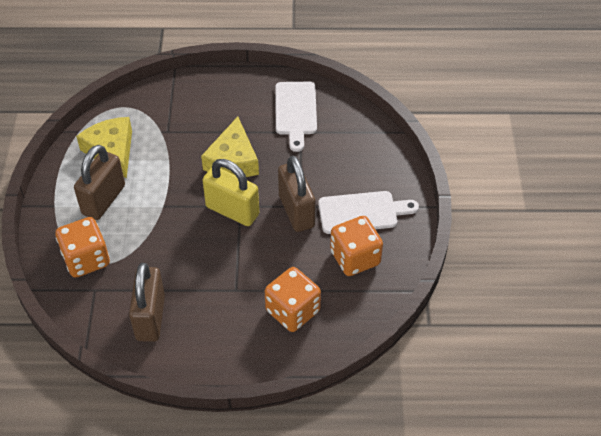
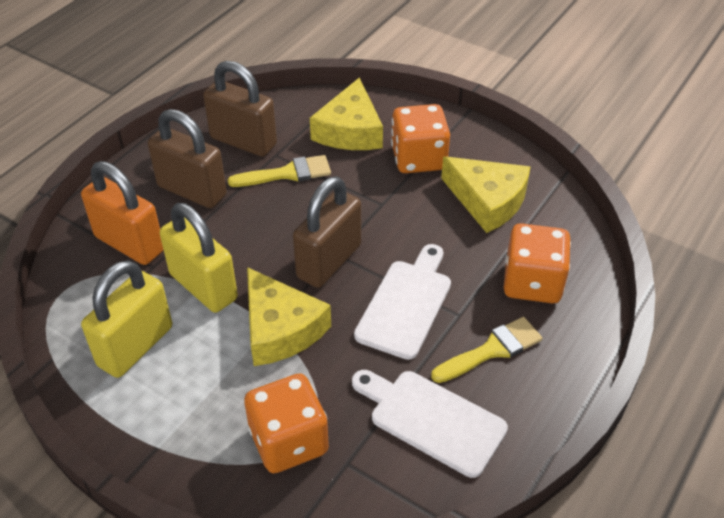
orange padlock: 0 -> 1
yellow brush: 0 -> 2
yellow cheese: 2 -> 3
yellow padlock: 1 -> 2

